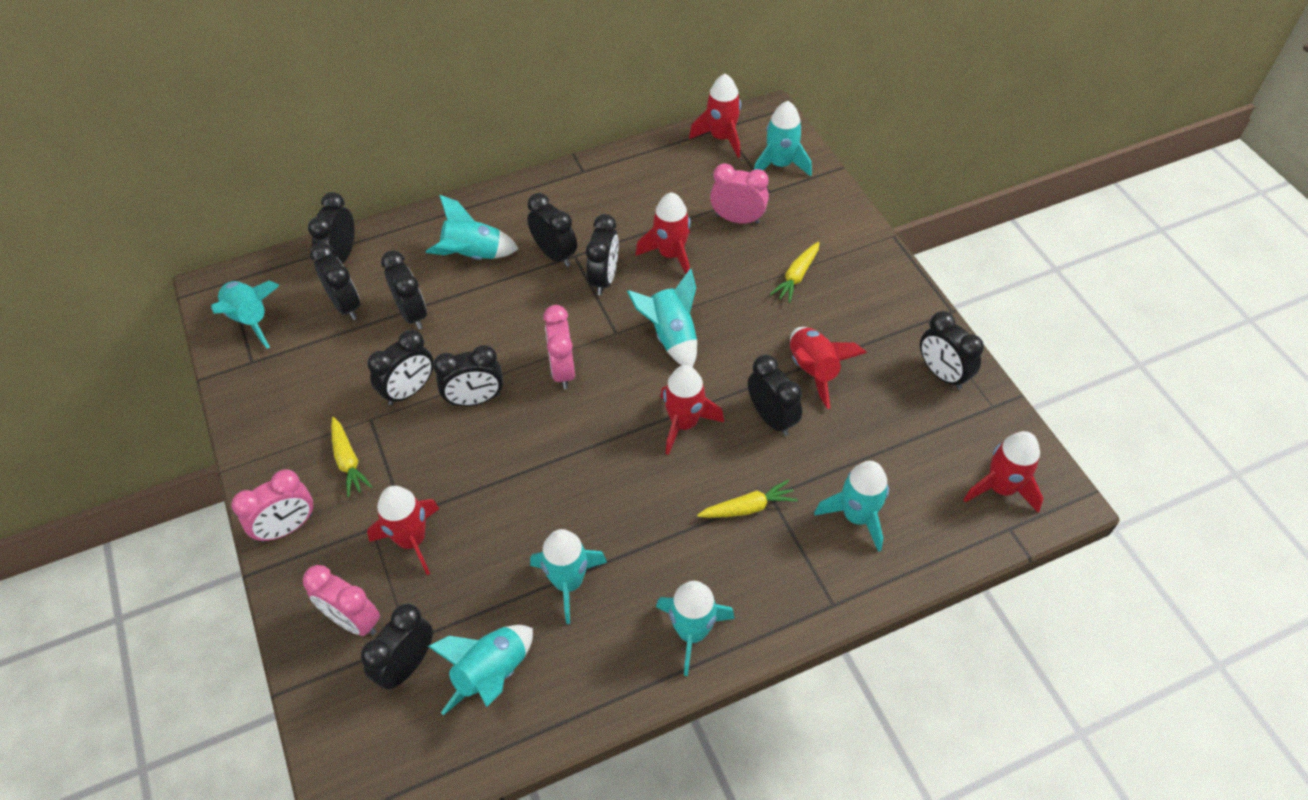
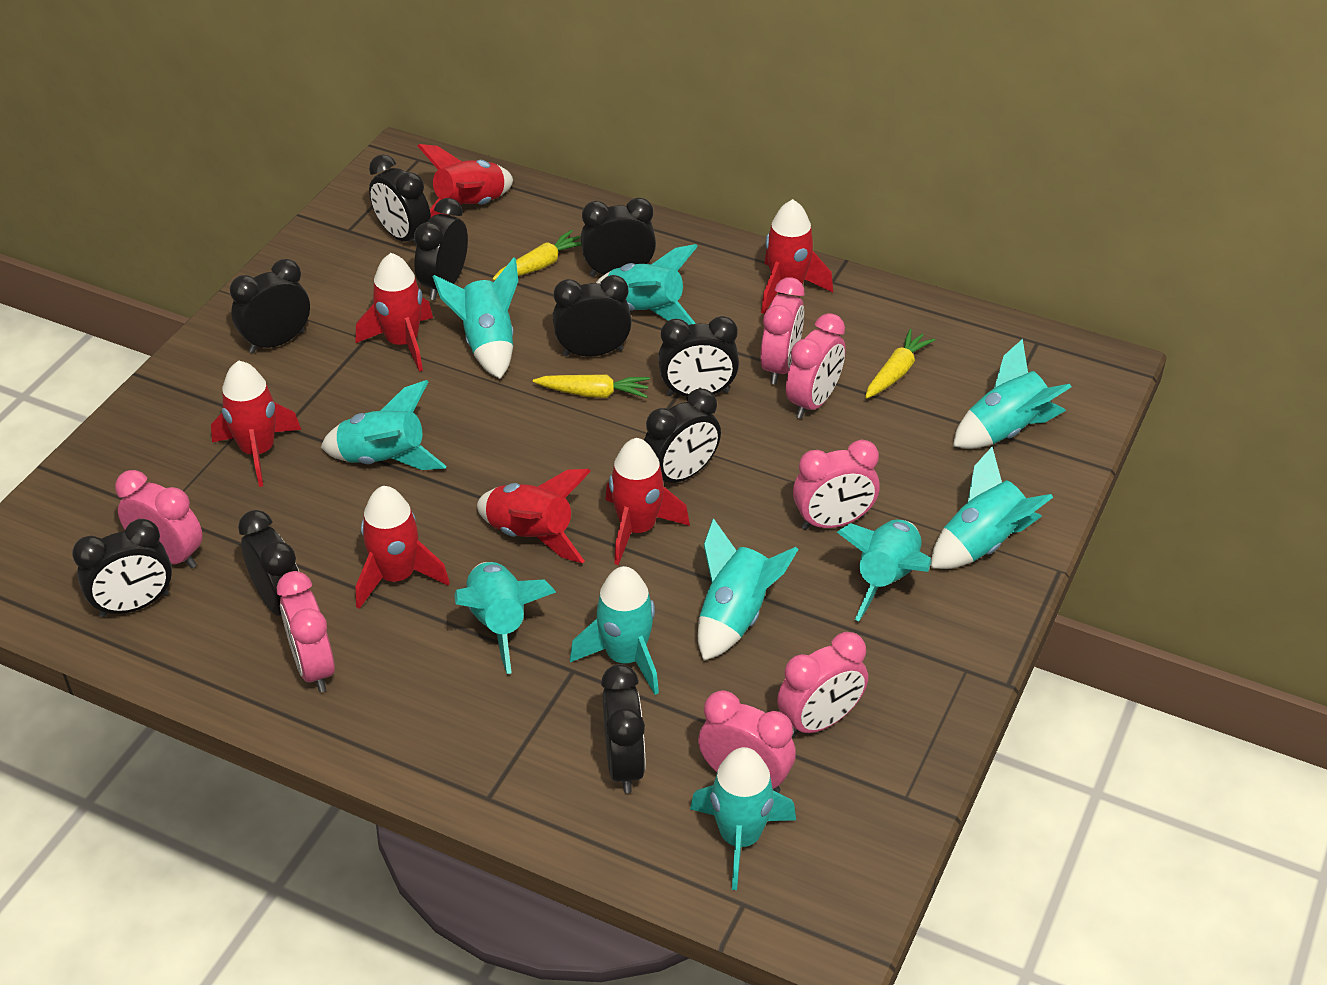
pink clock: 4 -> 7
red rocket: 6 -> 7
turquoise rocket: 8 -> 10

